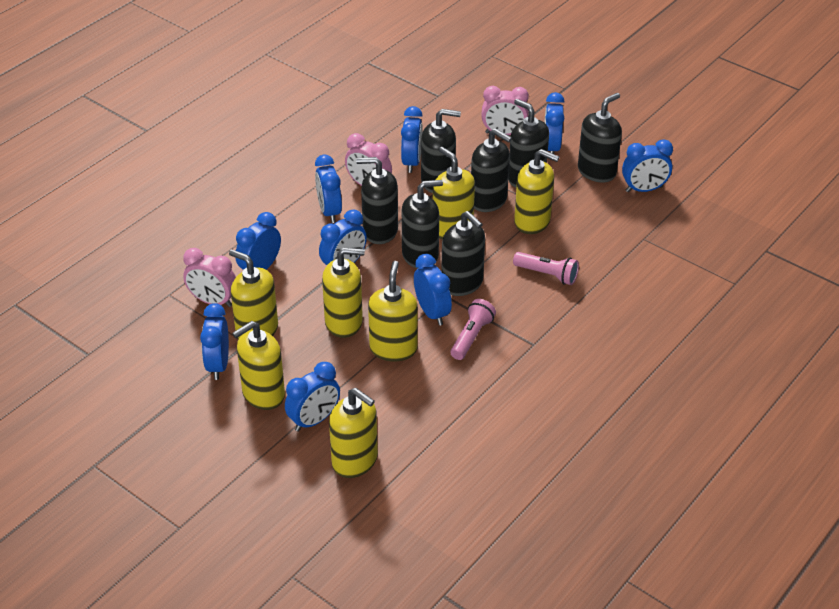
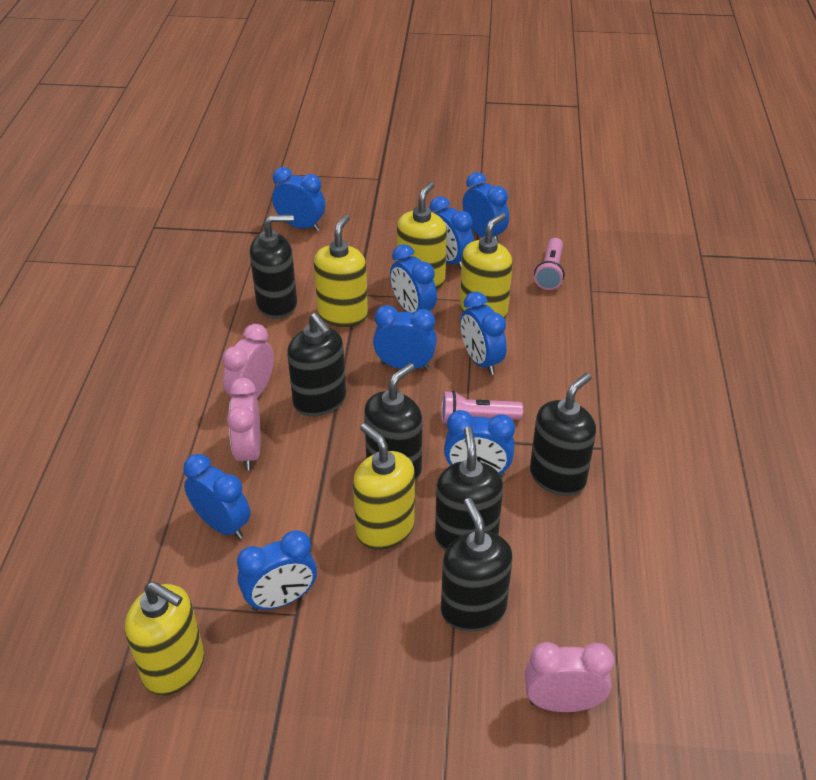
black soap dispenser: 7 -> 6
yellow soap dispenser: 7 -> 5

